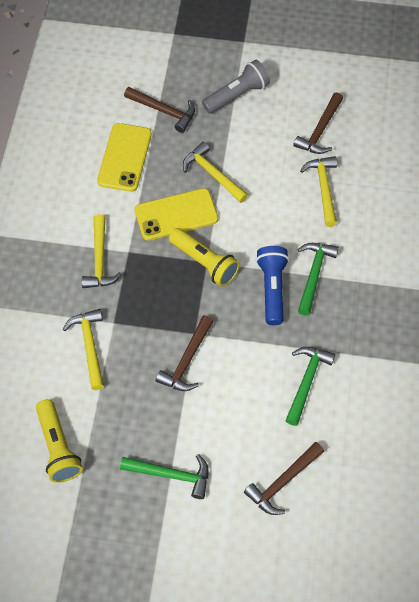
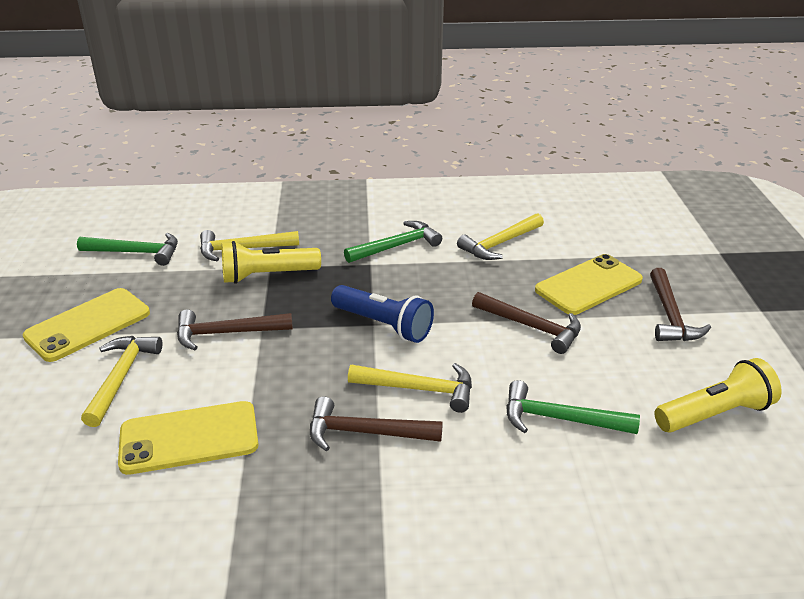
grey flashlight: 1 -> 0
yellow phone: 2 -> 3

